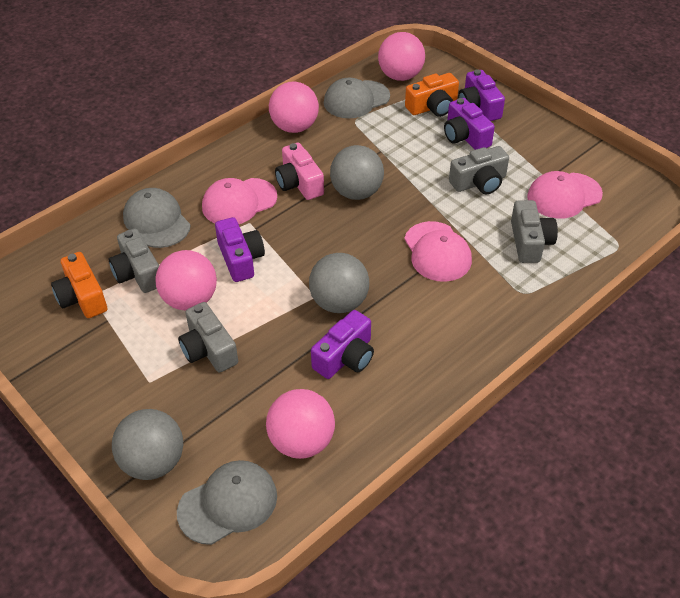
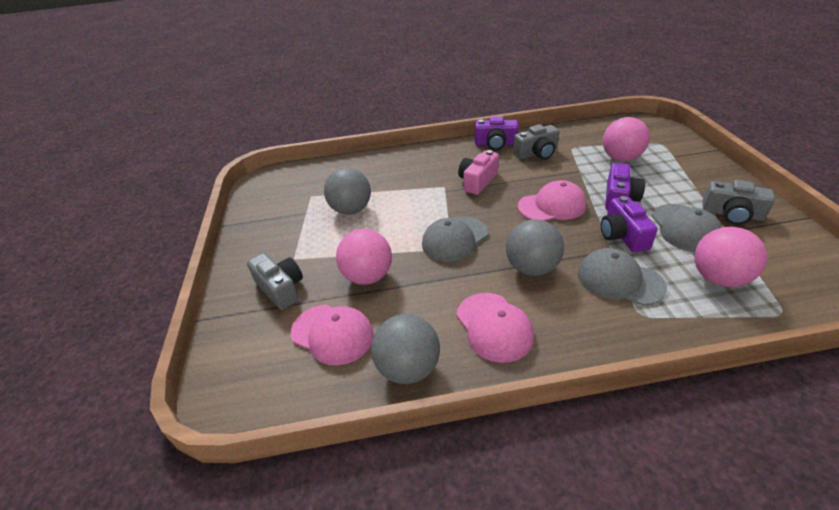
grey camera: 4 -> 3
orange camera: 2 -> 0
pink ball: 4 -> 3
purple camera: 4 -> 3

